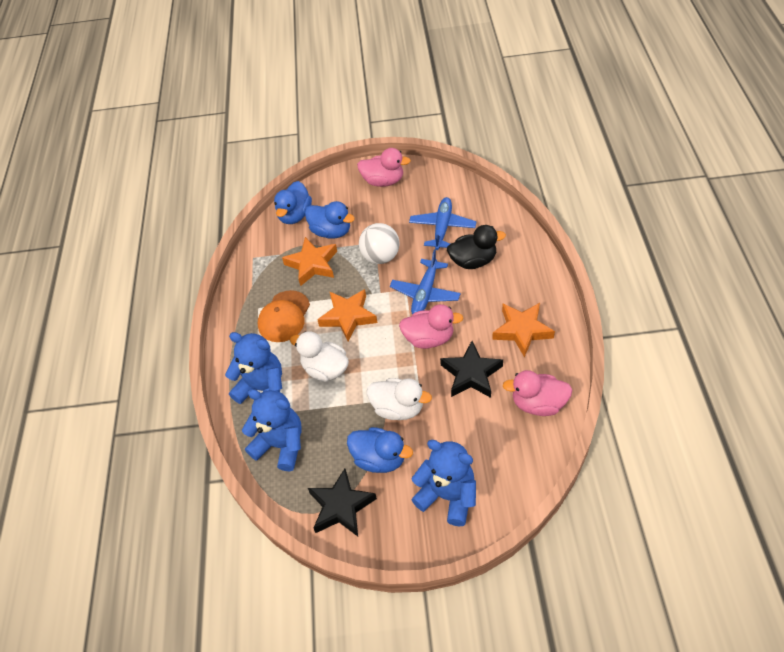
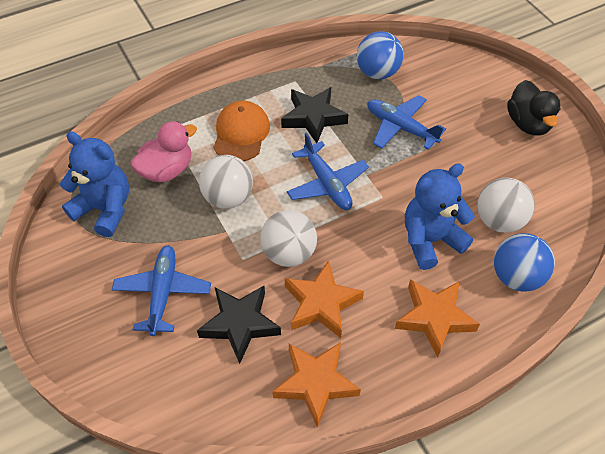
blue ball: 0 -> 2
blue duck: 3 -> 0
blue plane: 2 -> 3
blue teddy bear: 3 -> 2
pink duck: 3 -> 1
white ball: 1 -> 3
white duck: 2 -> 0

